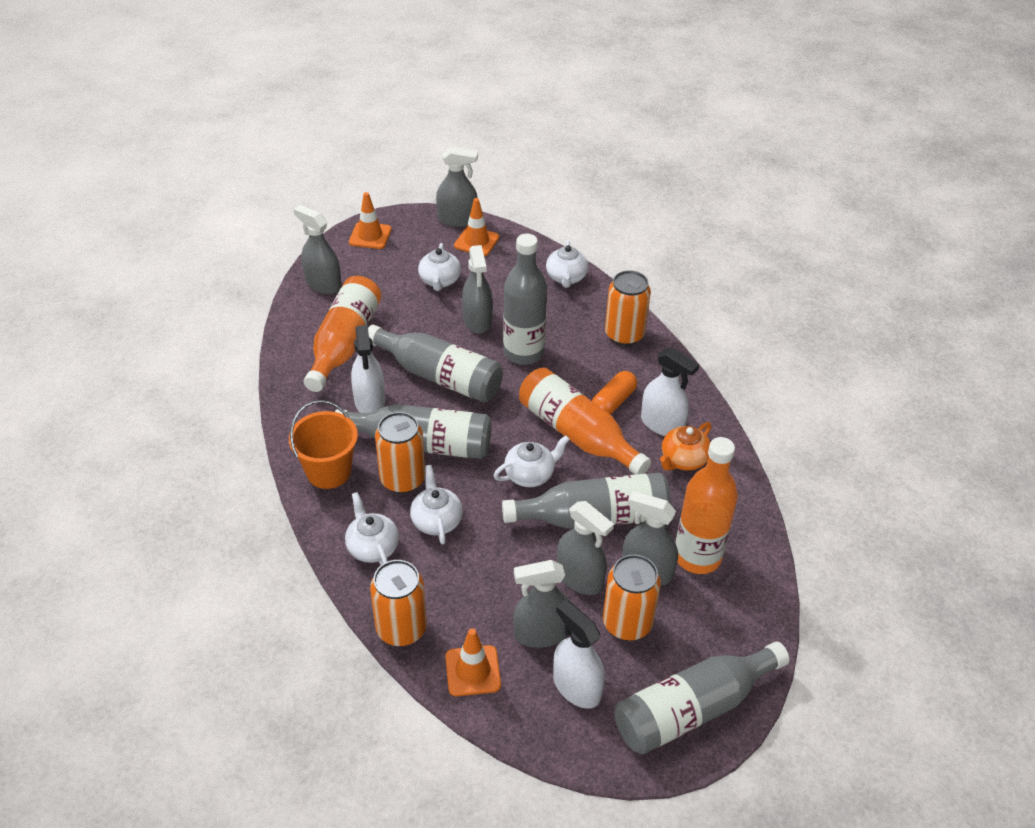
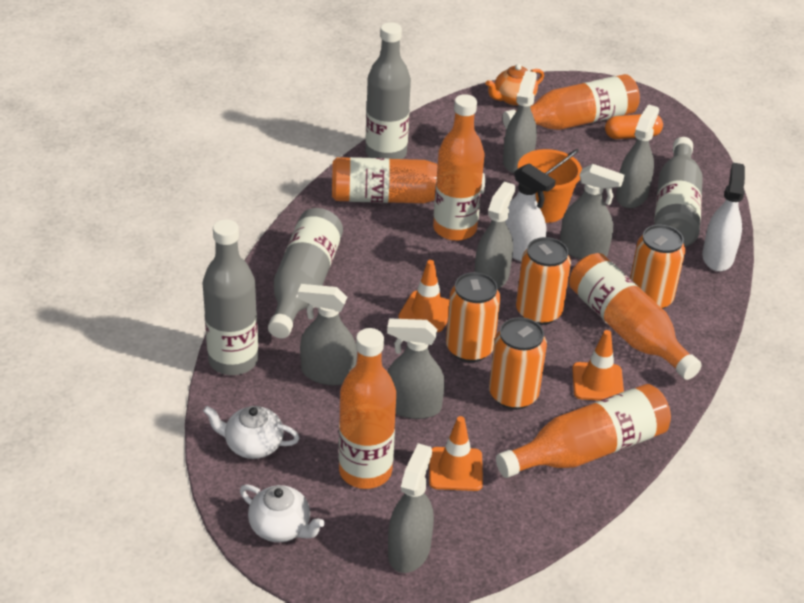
grey bottle: 5 -> 4
grey spray bottle: 6 -> 7
orange bottle: 3 -> 6
white spray bottle: 3 -> 2
white teapot: 5 -> 2

